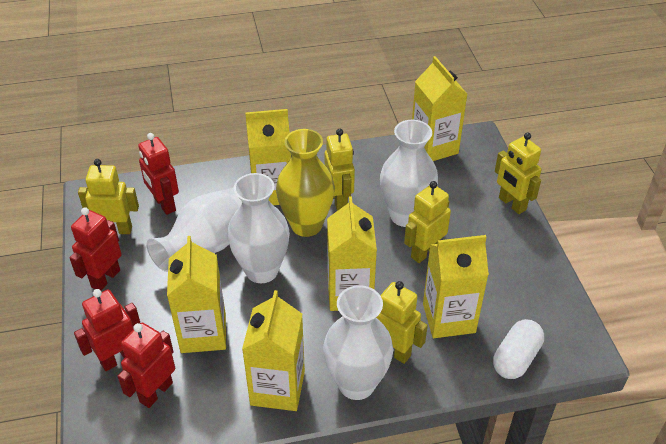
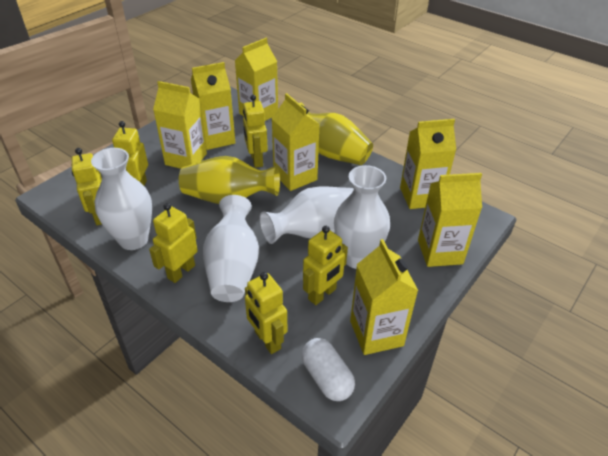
red robot: 4 -> 0
yellow carton: 6 -> 7
yellow robot: 5 -> 6
yellow vase: 1 -> 2

